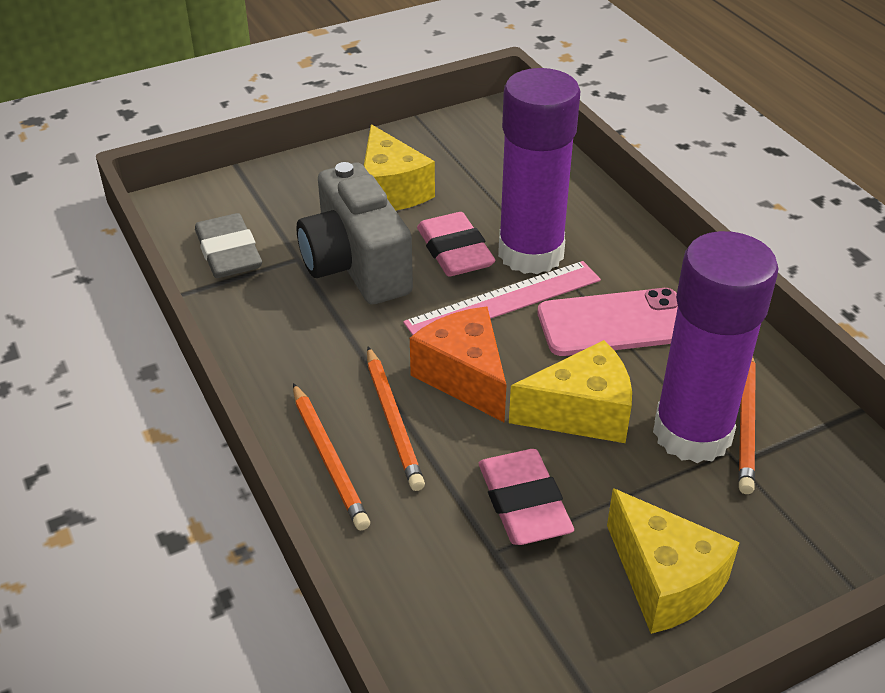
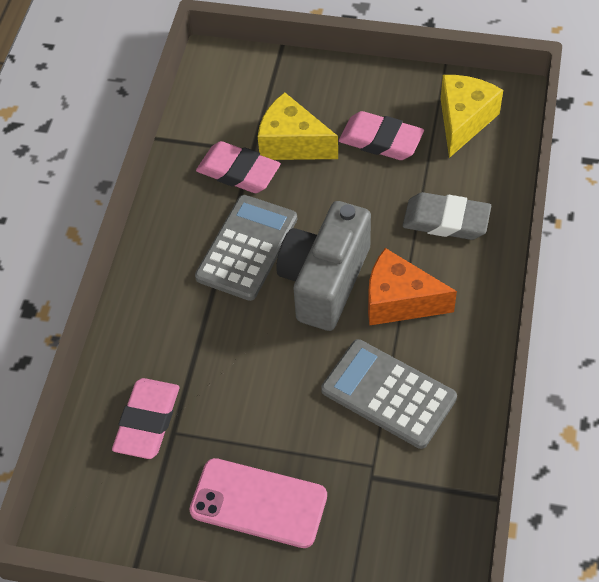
grey calculator: 0 -> 2
orange pencil: 3 -> 0
pink eraser: 2 -> 3
pink ruler: 1 -> 0
purple glue stick: 2 -> 0
yellow cheese: 3 -> 2

